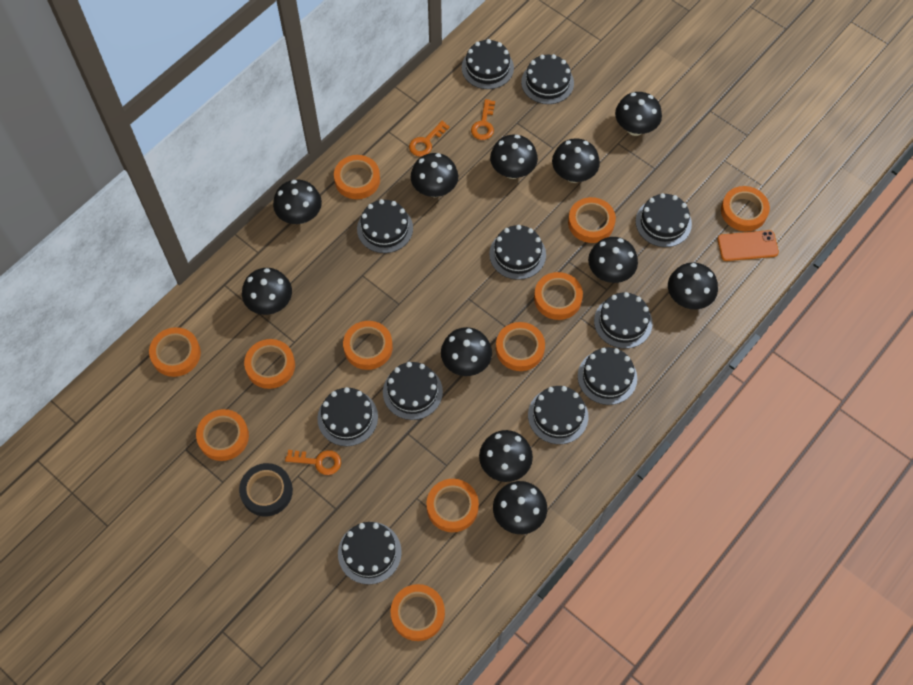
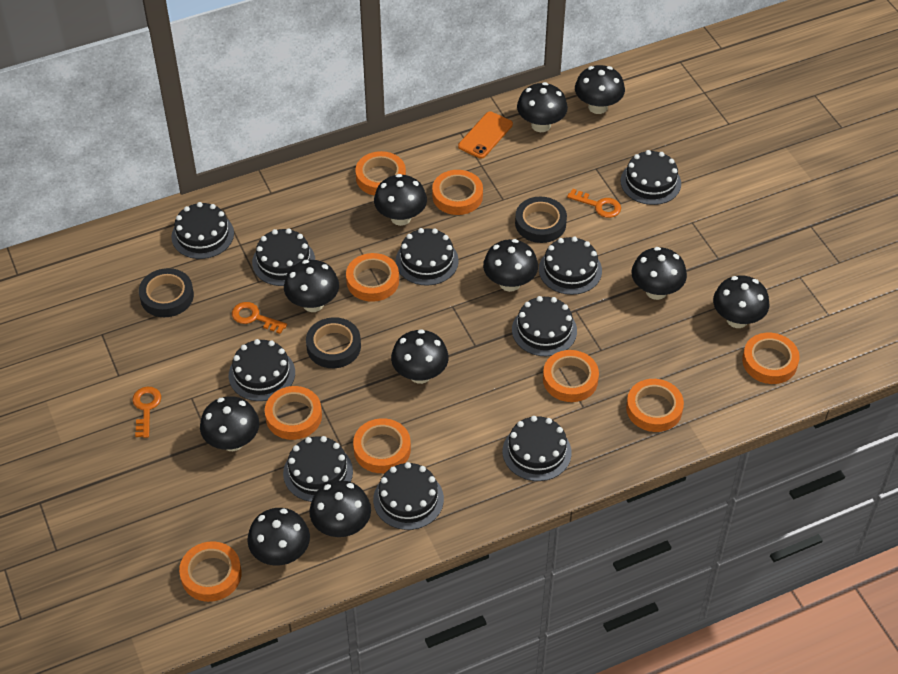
black cake: 11 -> 10
black tape: 1 -> 3
orange tape: 11 -> 9

